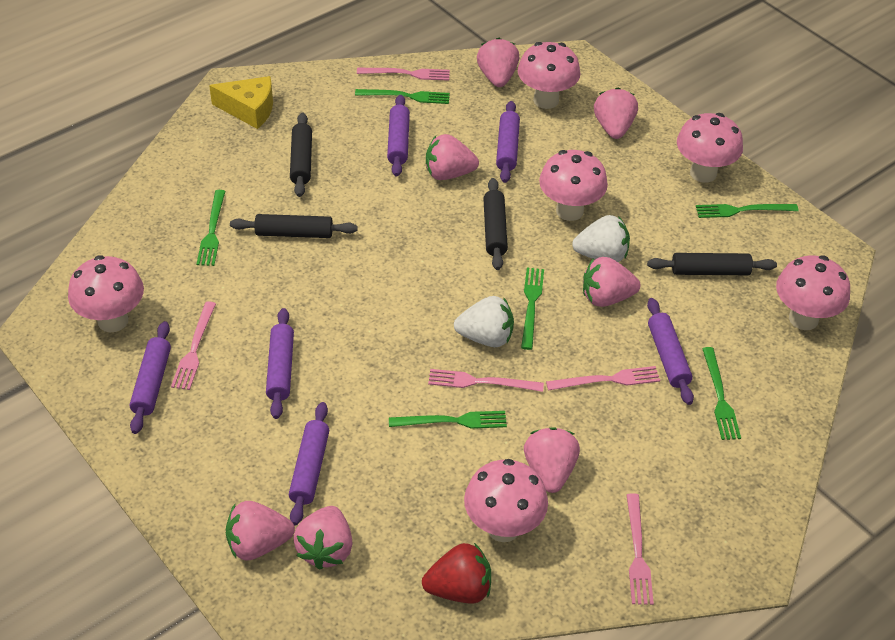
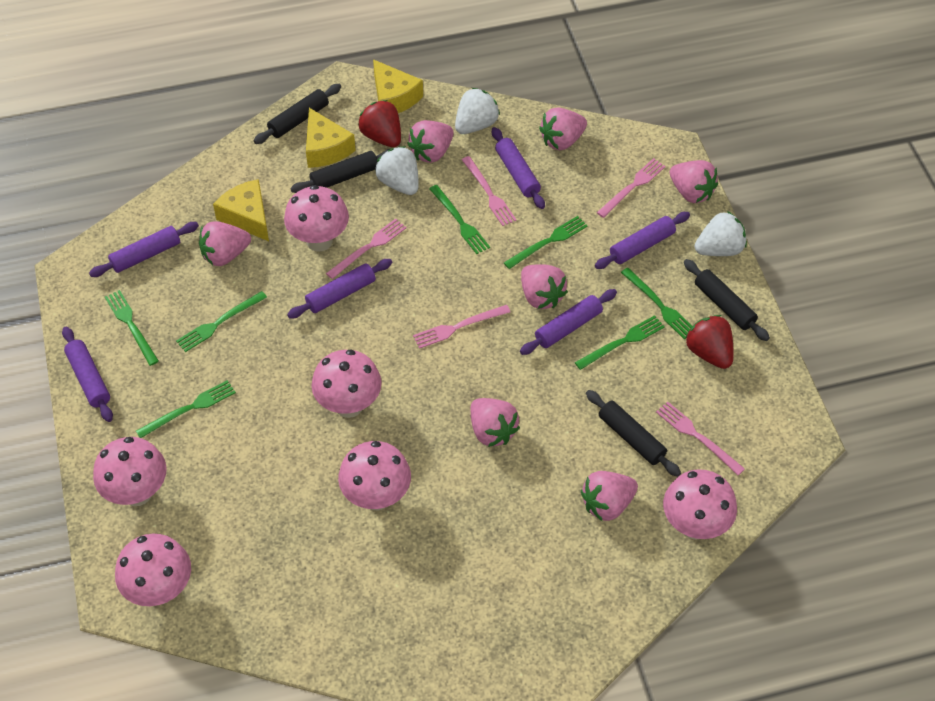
green fork: 6 -> 7
red strawberry: 1 -> 2
white strawberry: 2 -> 3
yellow cheese: 1 -> 3

